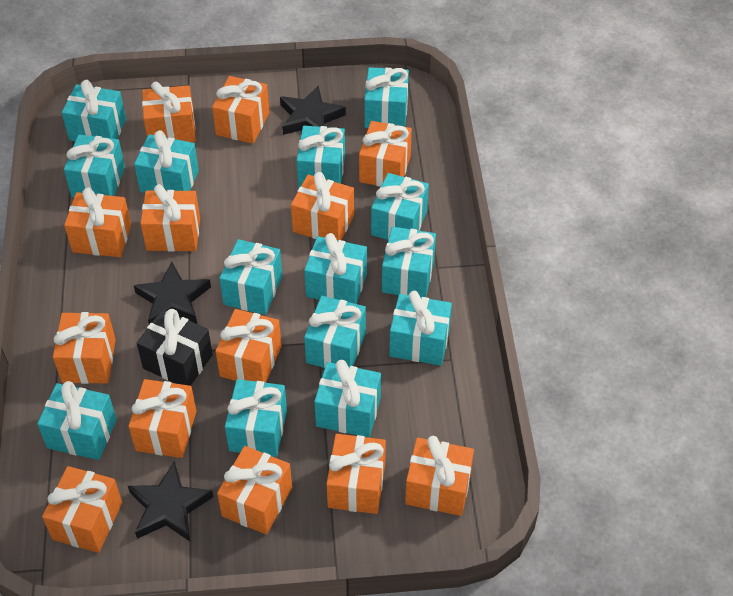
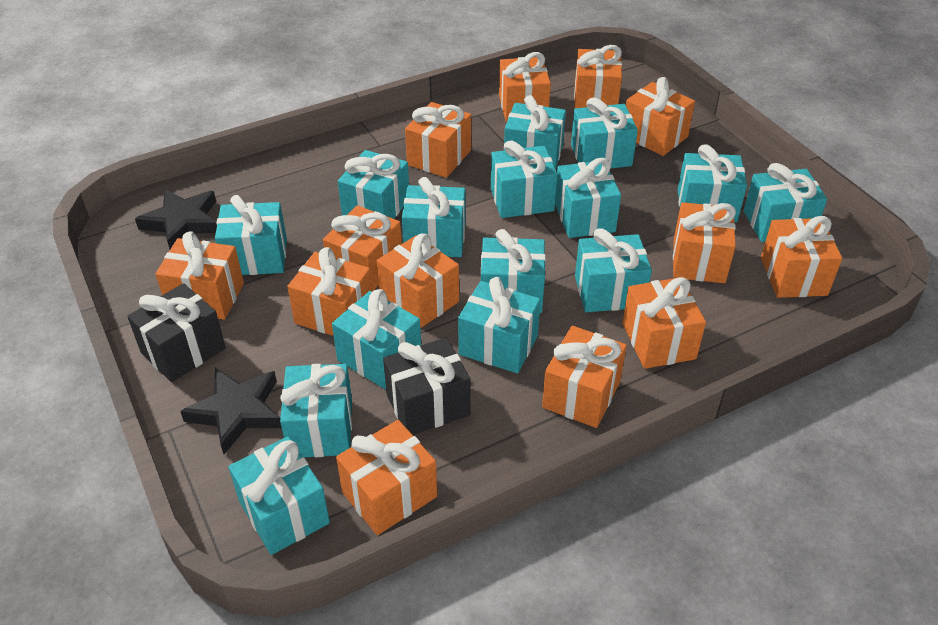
black gift: 1 -> 2
black star: 3 -> 2
turquoise gift: 14 -> 15

